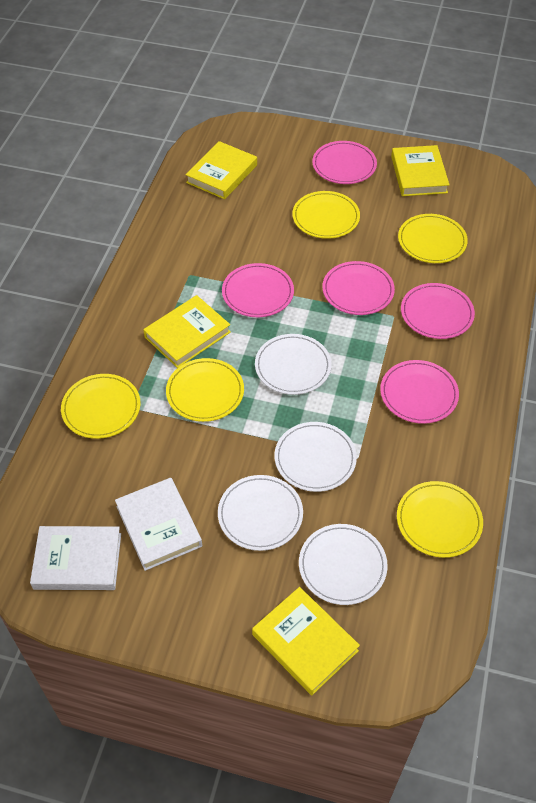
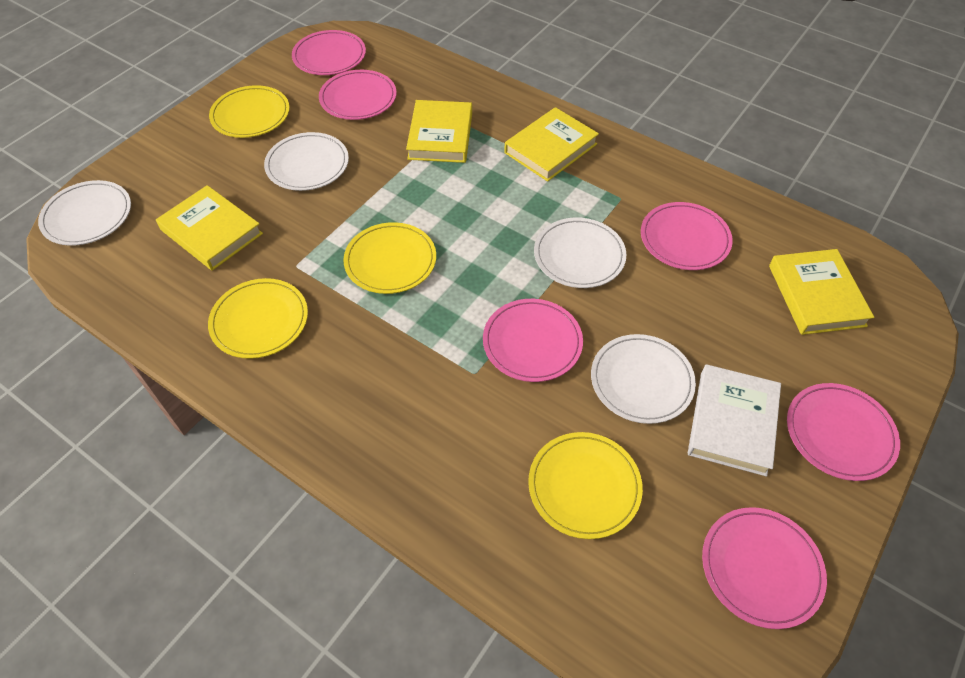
pink plate: 5 -> 6
white book: 2 -> 1
yellow plate: 5 -> 4

